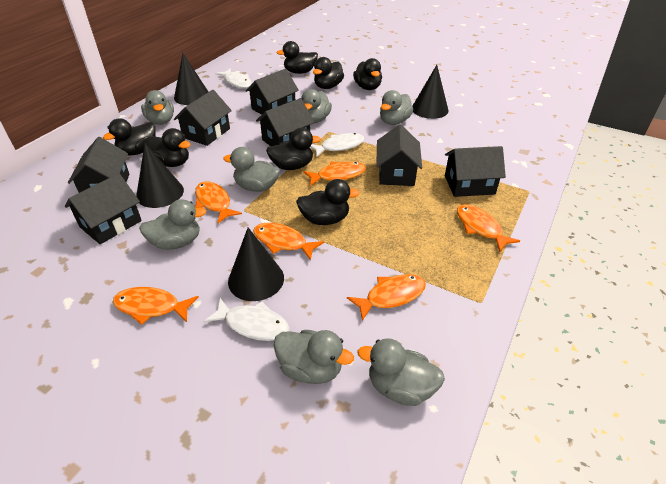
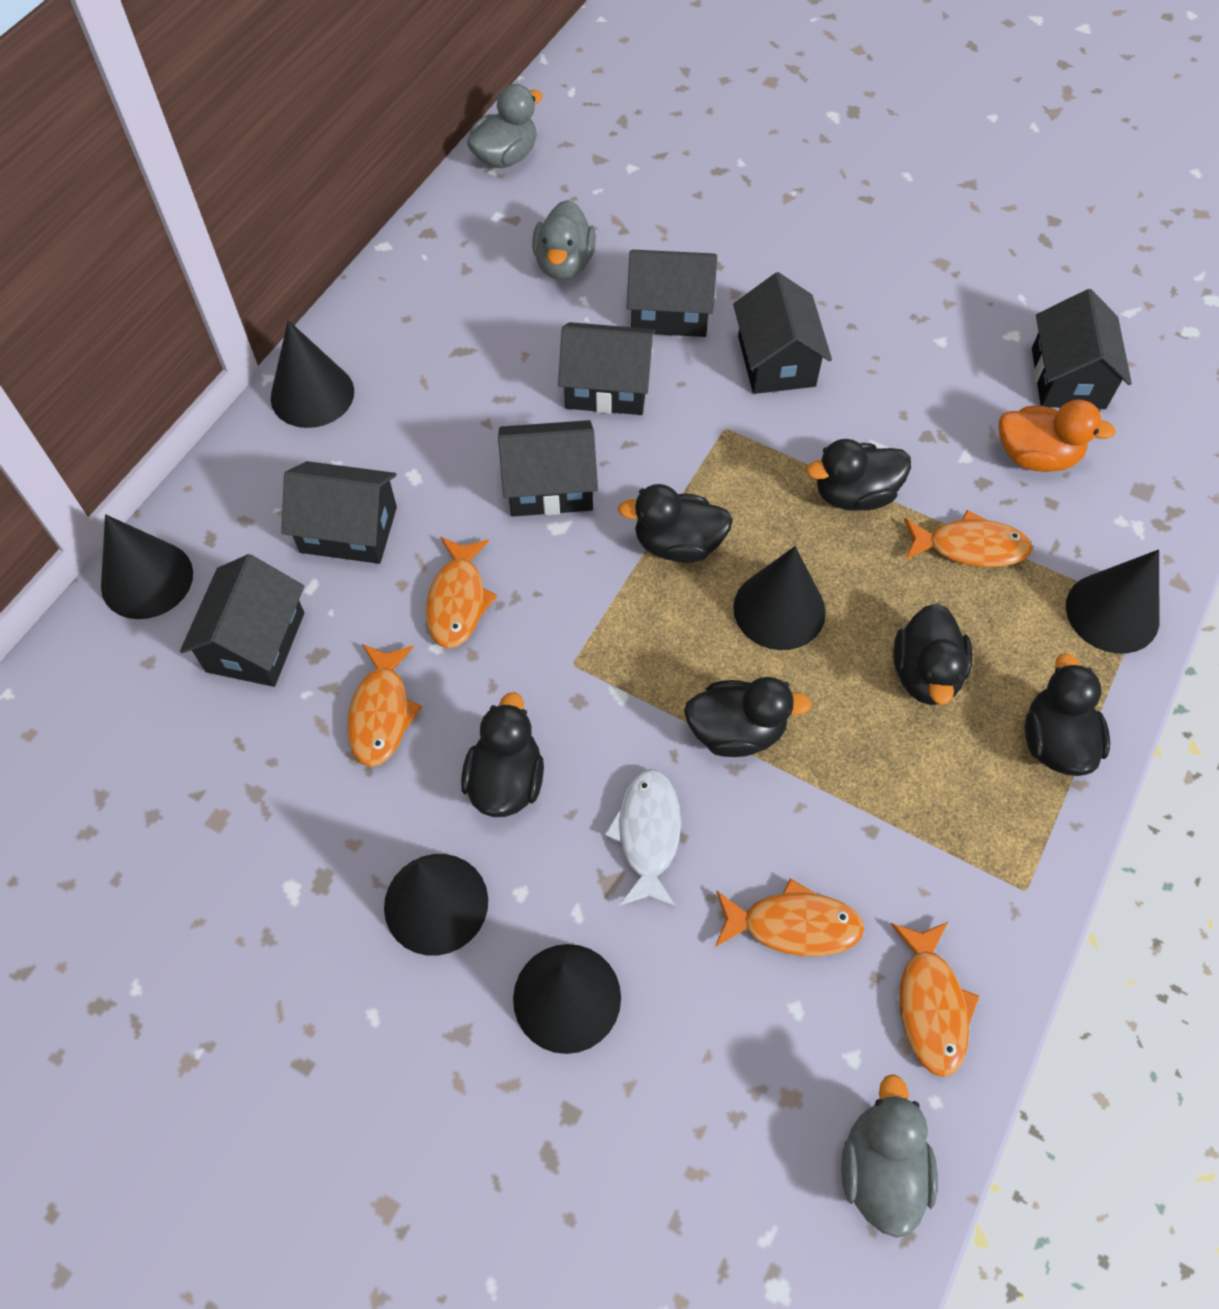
black cone: 4 -> 6
black duck: 7 -> 6
grey duck: 7 -> 3
orange duck: 0 -> 1
orange fish: 6 -> 5
white fish: 3 -> 1

